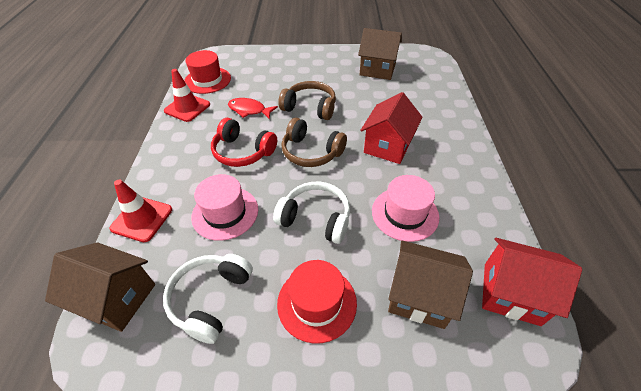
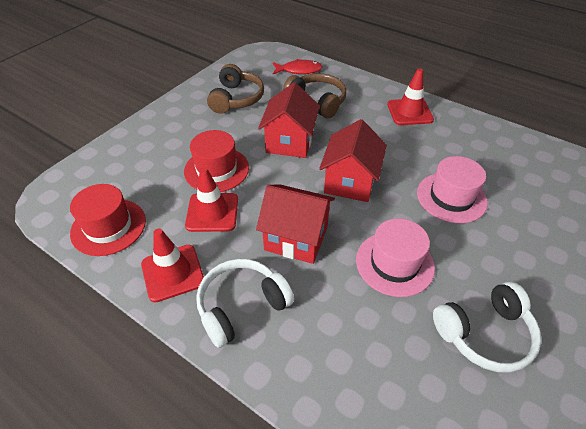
brown house: 3 -> 0
red headphones: 1 -> 0
red house: 2 -> 3
red traffic cone: 2 -> 3

